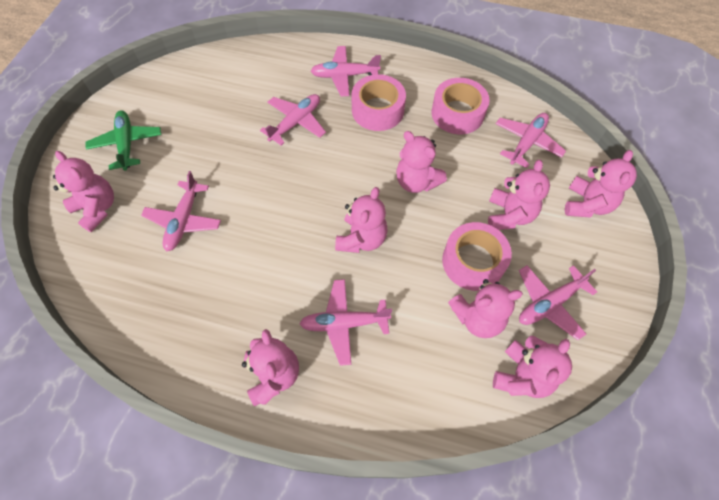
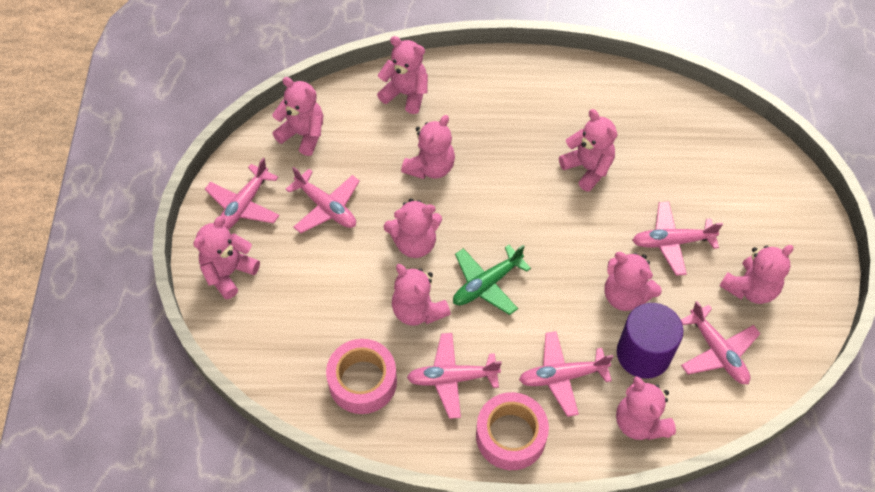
pink tape: 3 -> 2
pink teddy bear: 8 -> 10
purple cylinder: 0 -> 1

